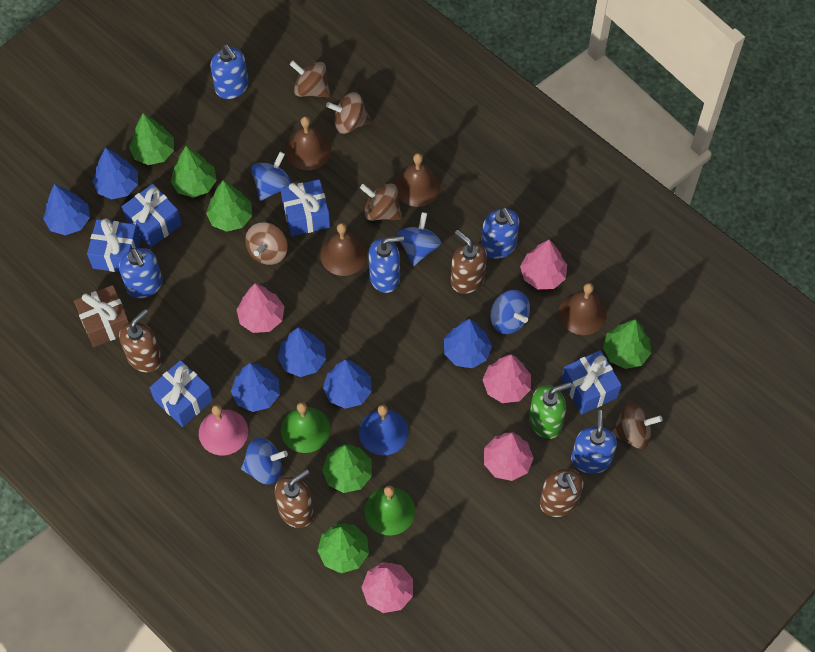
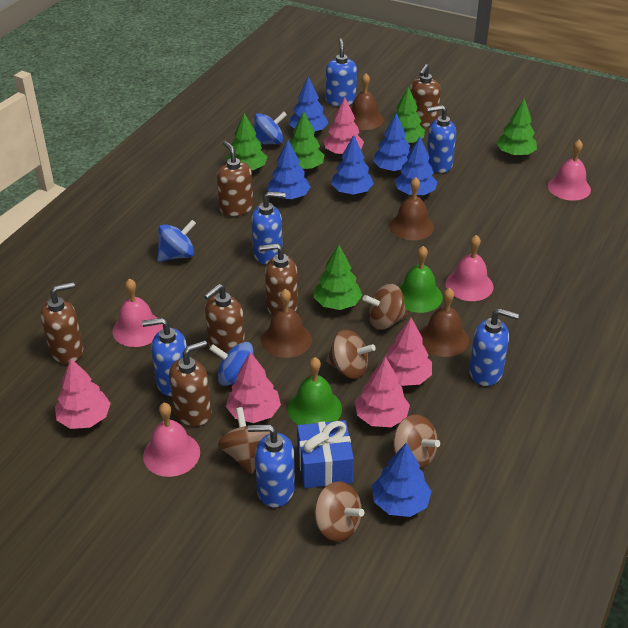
blue bell: 1 -> 0
blue gift: 5 -> 1
blue soap dispenser: 5 -> 6
blue spinning top: 4 -> 3
brown gift: 1 -> 0
brown soap dispenser: 4 -> 6
green soap dispenser: 1 -> 0
green tree: 6 -> 5
pink bell: 1 -> 4

